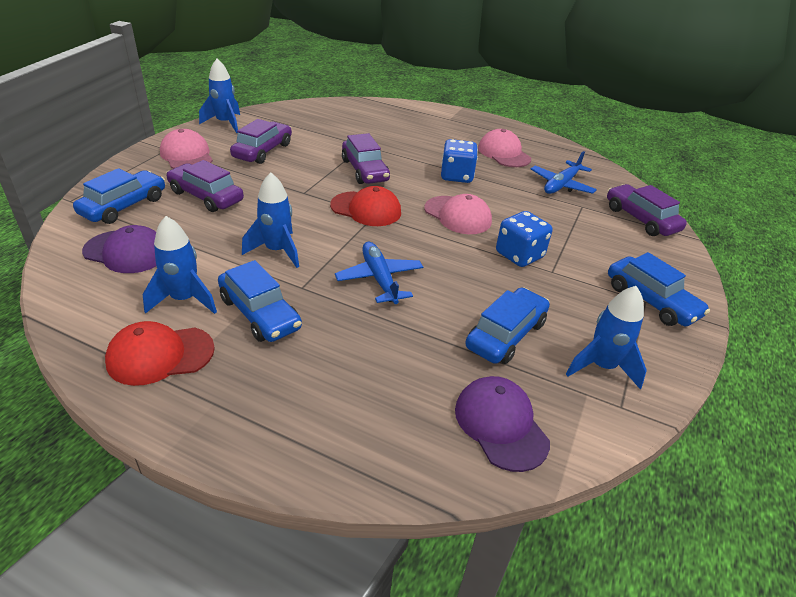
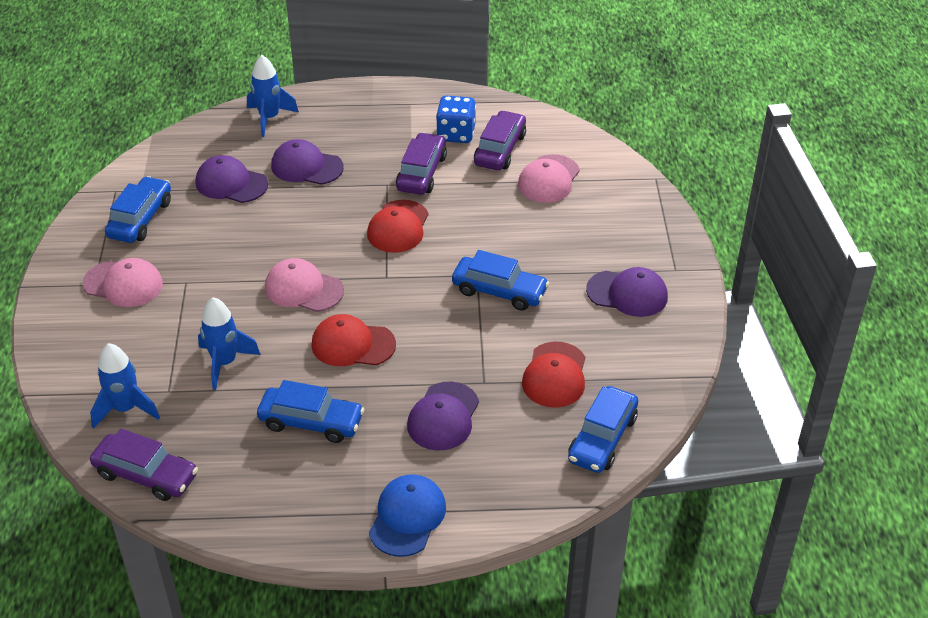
blue cap: 0 -> 1
blue dice: 2 -> 1
blue plane: 2 -> 0
blue rocket: 4 -> 3
purple cap: 2 -> 4
purple car: 4 -> 3
red cap: 2 -> 3

